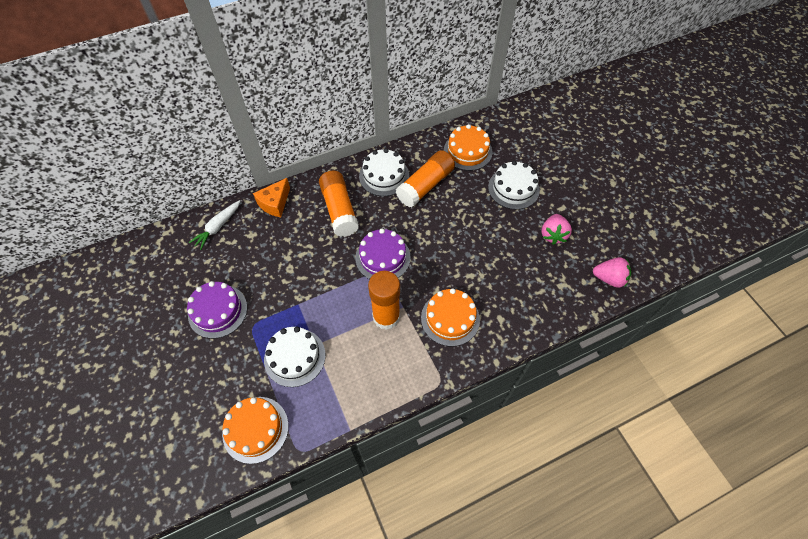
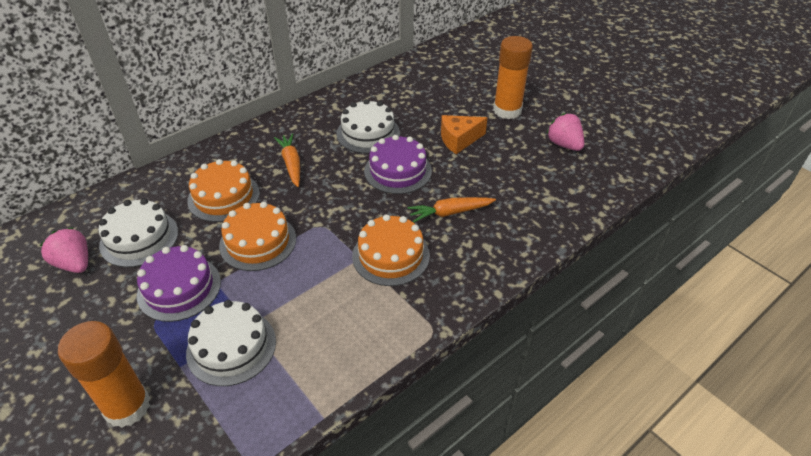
orange carrot: 0 -> 2
orange glue stick: 3 -> 2
white carrot: 1 -> 0

